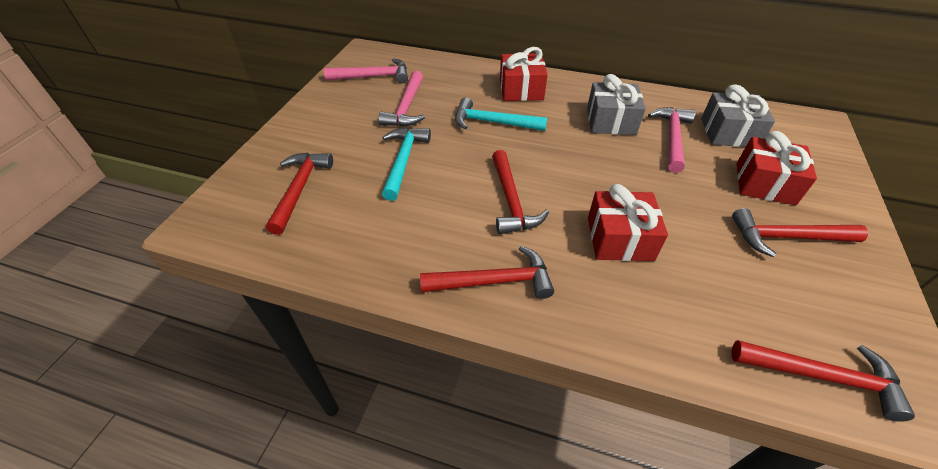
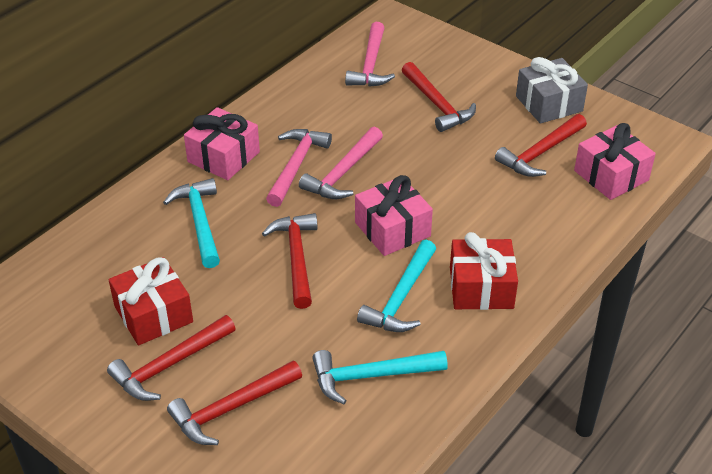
grey gift: 2 -> 1
pink gift: 0 -> 3
red gift: 3 -> 2
turquoise hammer: 2 -> 3

